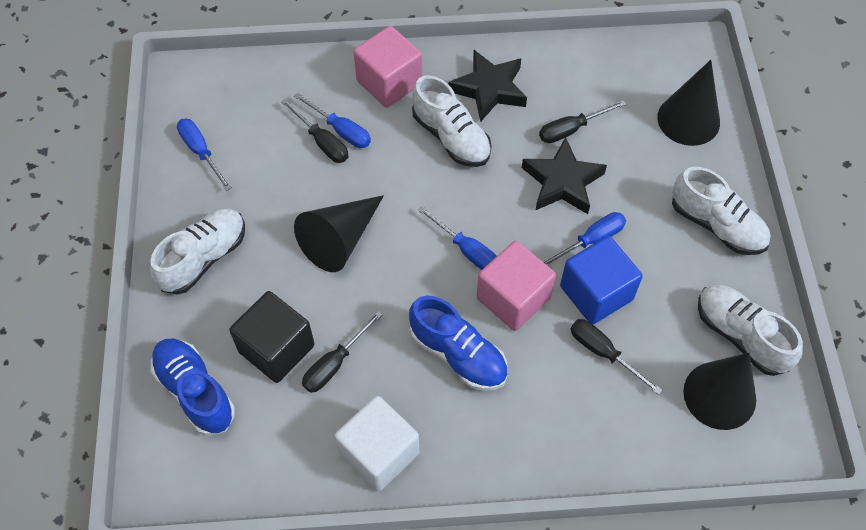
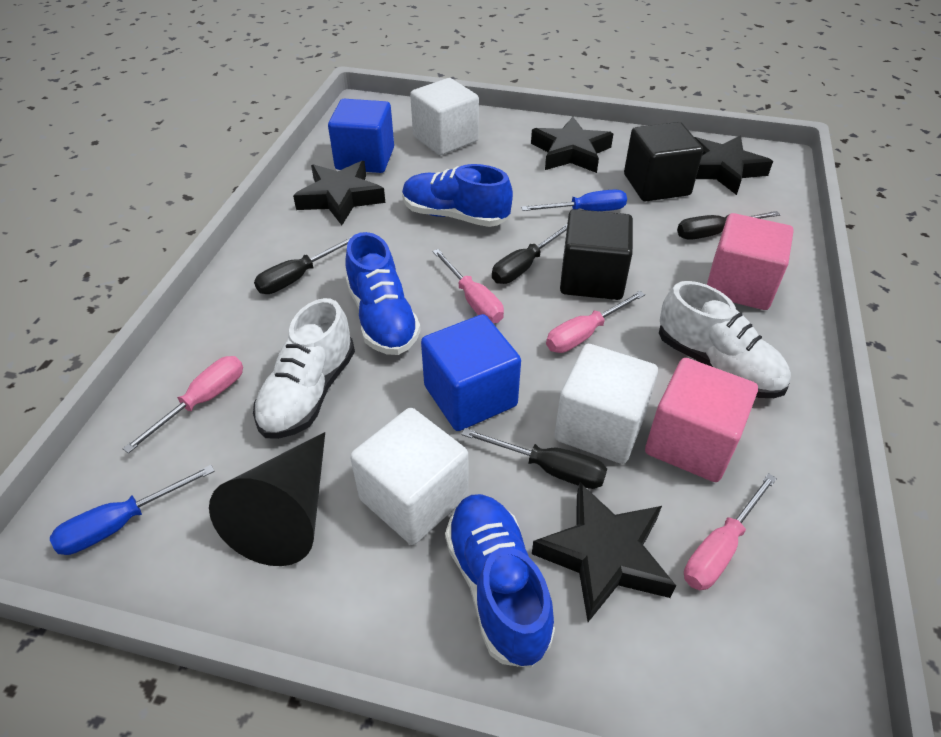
black cone: 3 -> 1
black cube: 1 -> 2
black star: 2 -> 4
blue cube: 1 -> 2
blue screwdriver: 4 -> 2
blue shoe: 2 -> 3
pink screwdriver: 0 -> 4
white cube: 1 -> 3
white shoe: 4 -> 2

